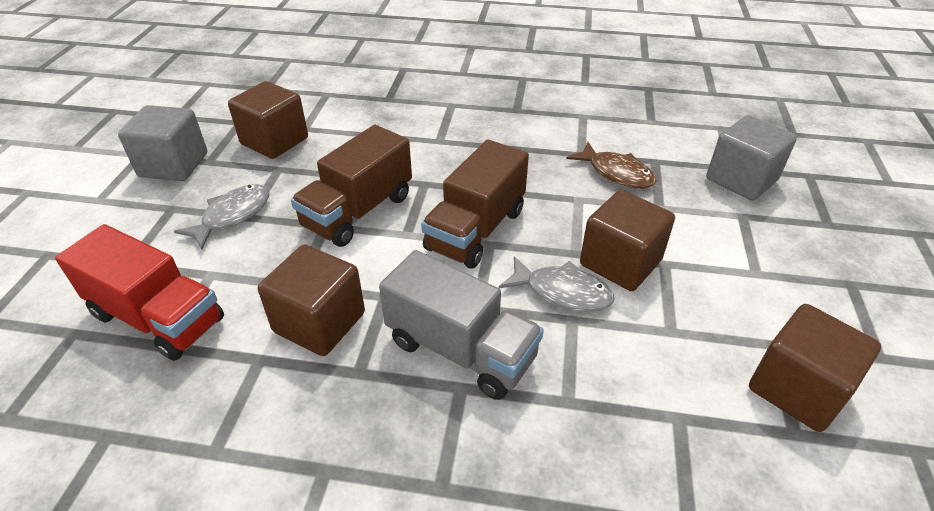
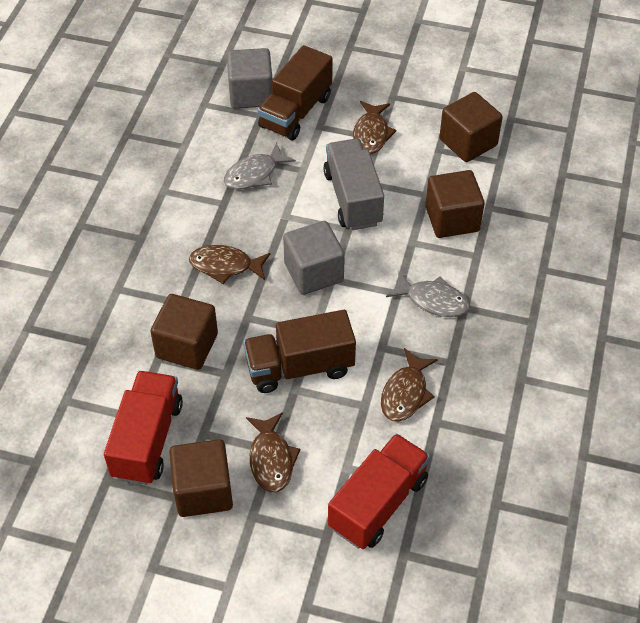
brown fish: 1 -> 4
red truck: 1 -> 2

